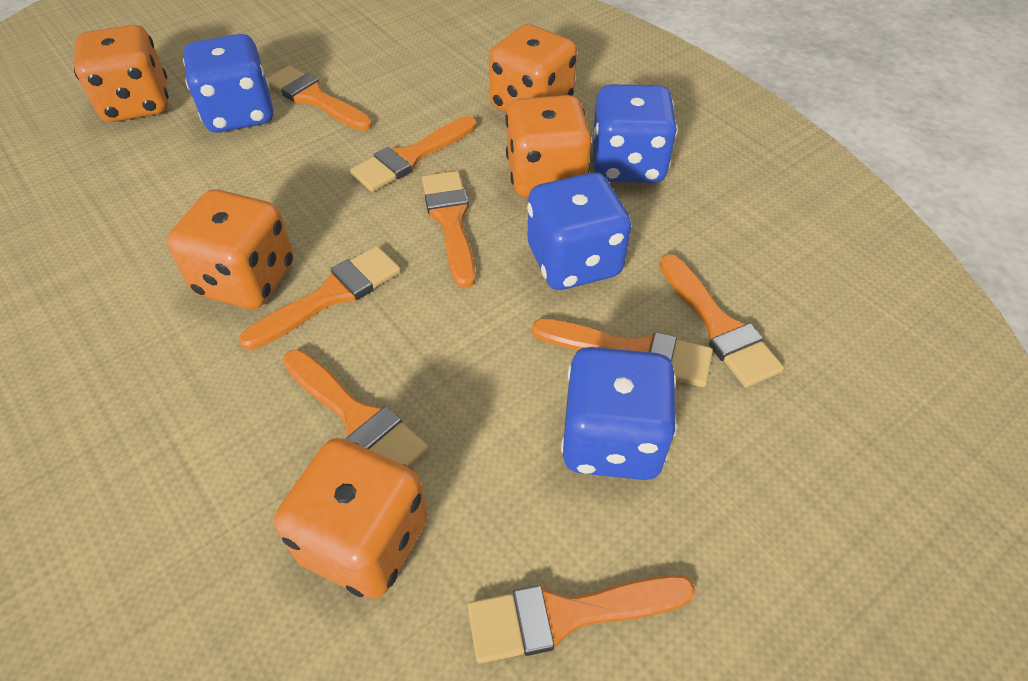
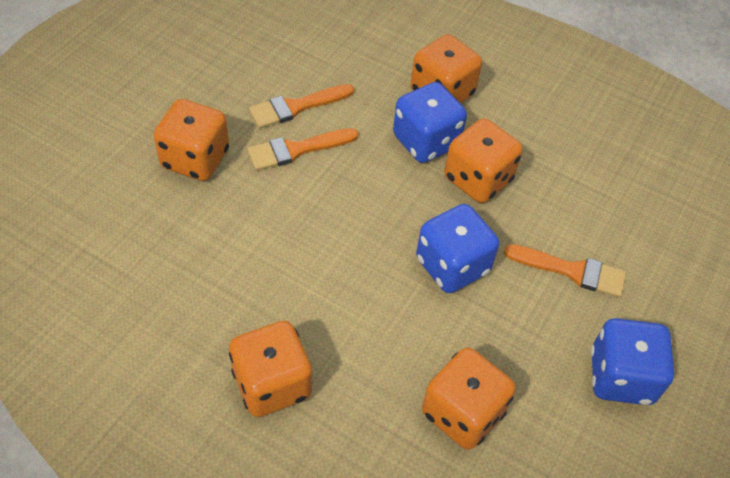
blue dice: 4 -> 3
orange brush: 8 -> 3

